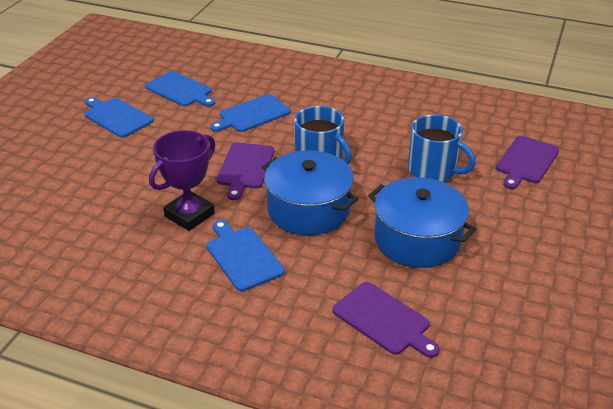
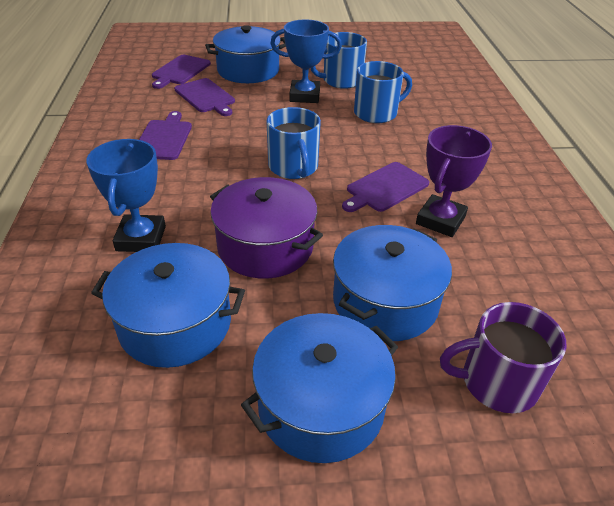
blue cutting board: 4 -> 0
blue mug: 2 -> 3
blue pot: 2 -> 4
blue trophy: 0 -> 2
purple cutting board: 3 -> 4
purple mug: 0 -> 1
purple pot: 0 -> 1

